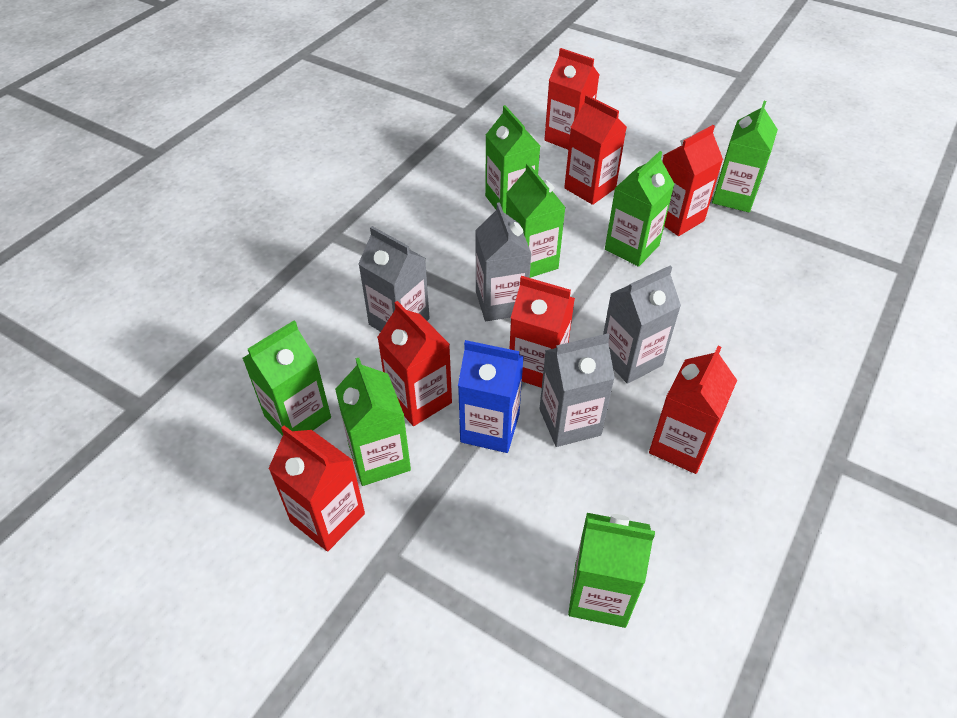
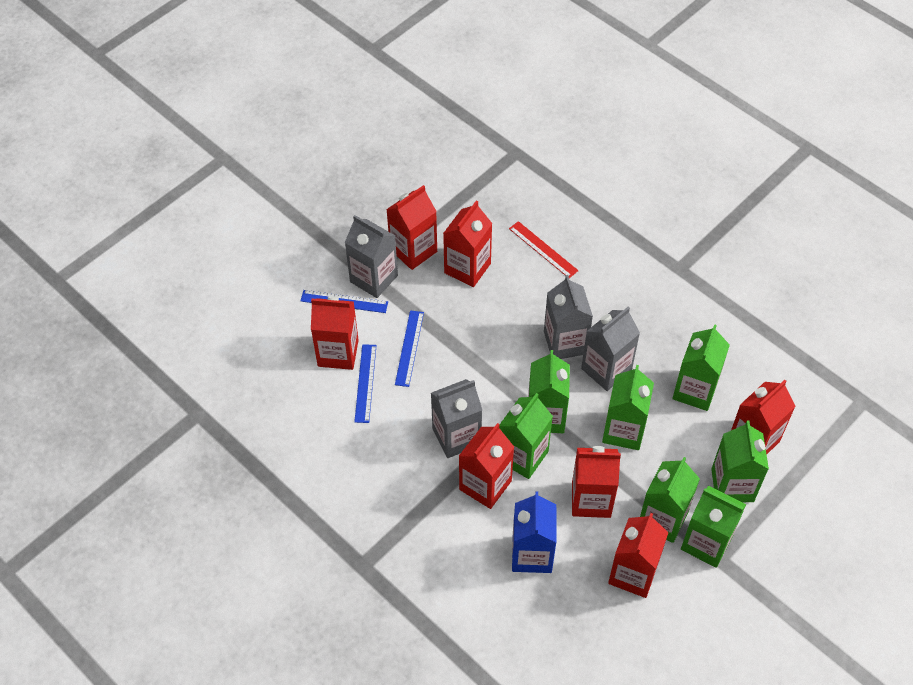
blue ruler: 0 -> 3
red ruler: 0 -> 1

